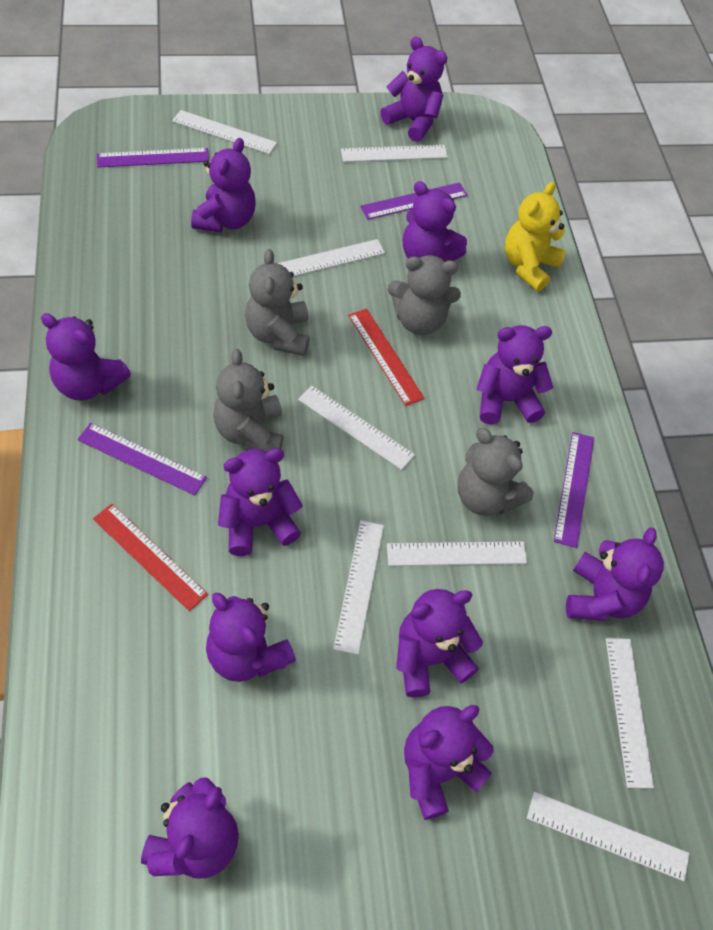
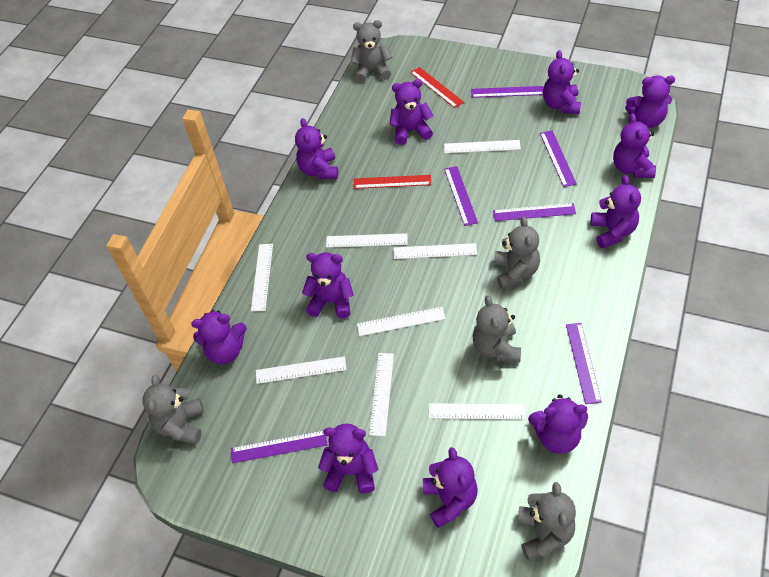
grey teddy bear: 4 -> 5
purple ruler: 4 -> 6
yellow teddy bear: 1 -> 0

